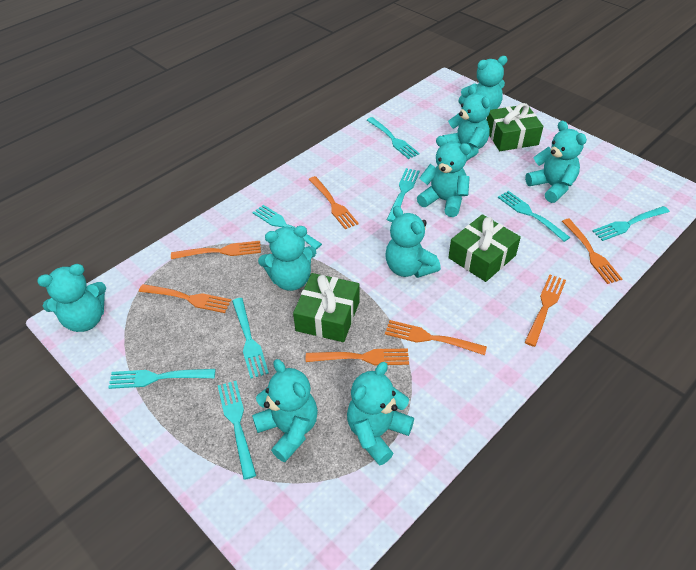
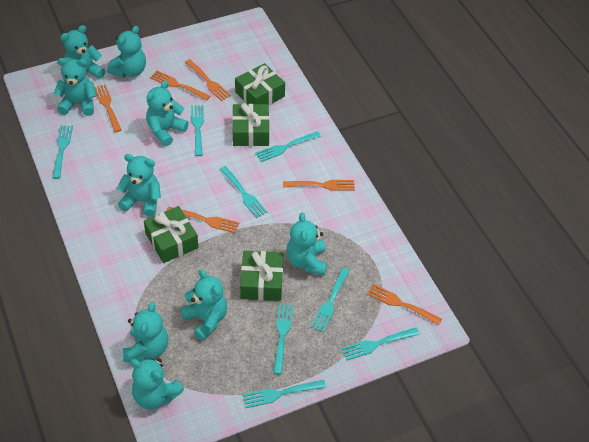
green gift: 3 -> 4
orange fork: 7 -> 6

